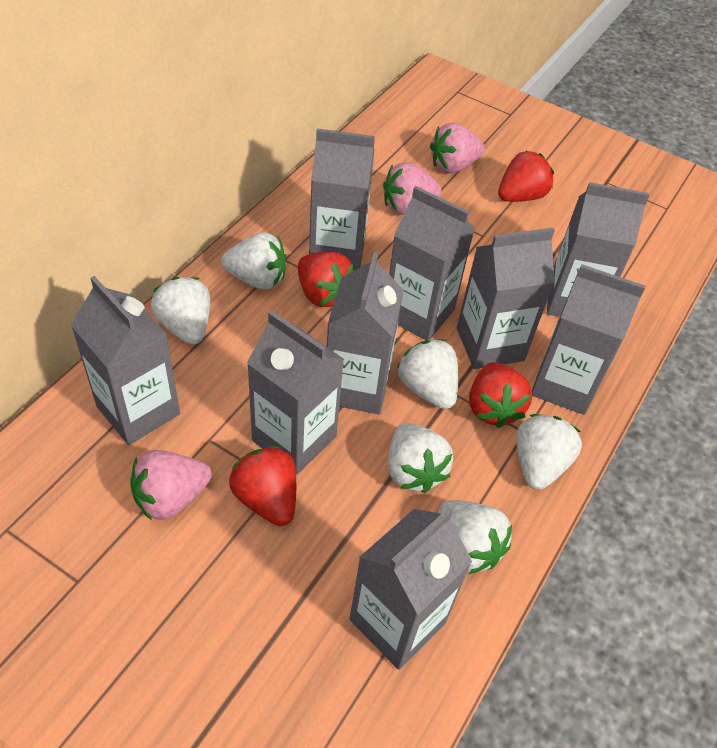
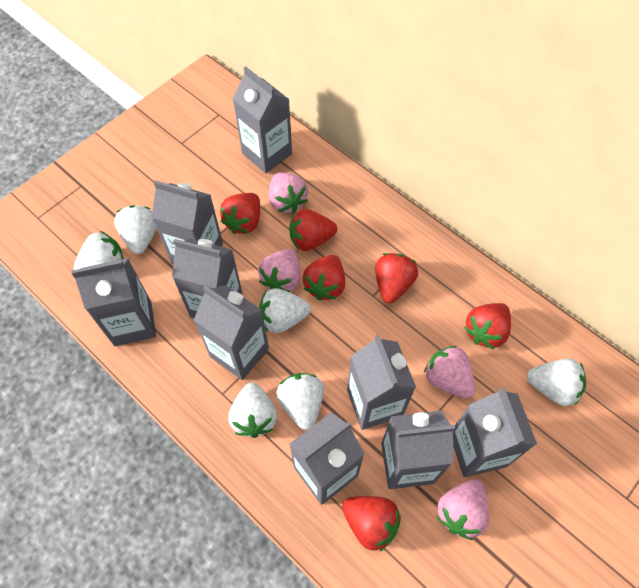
pink strawberry: 3 -> 4
red strawberry: 4 -> 6

